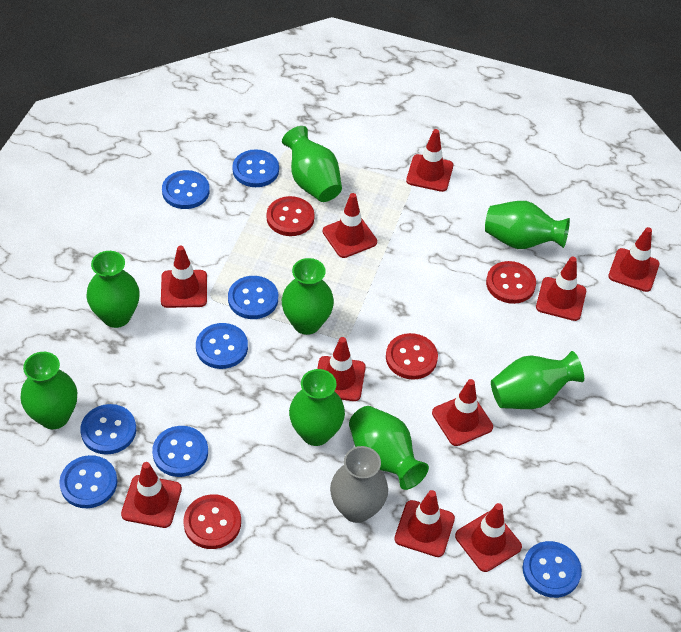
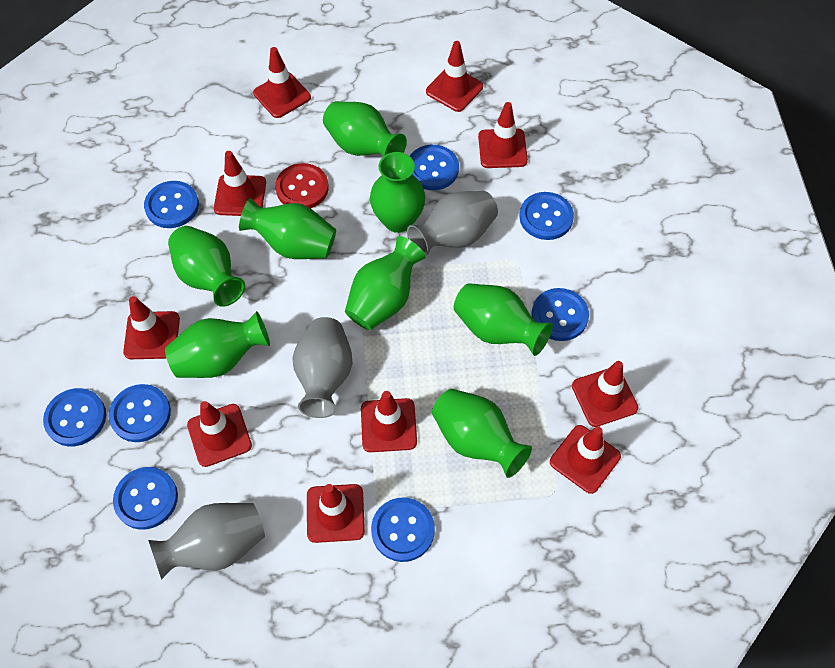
grey vase: 1 -> 3
red button: 4 -> 1

